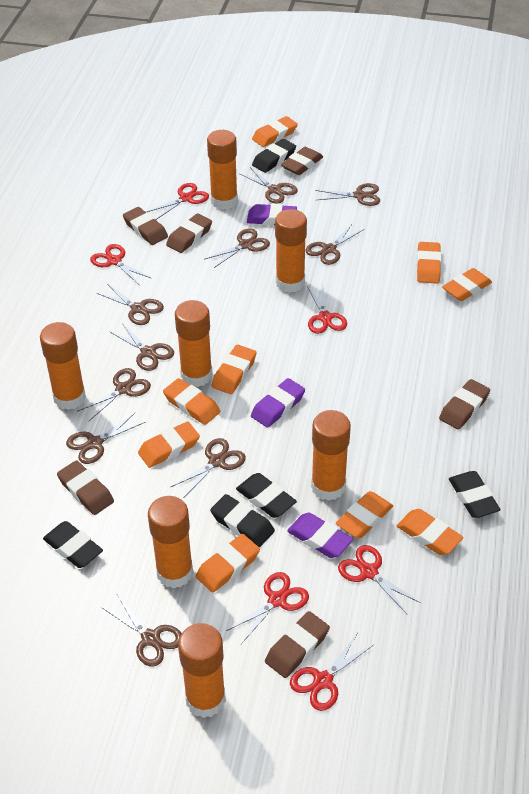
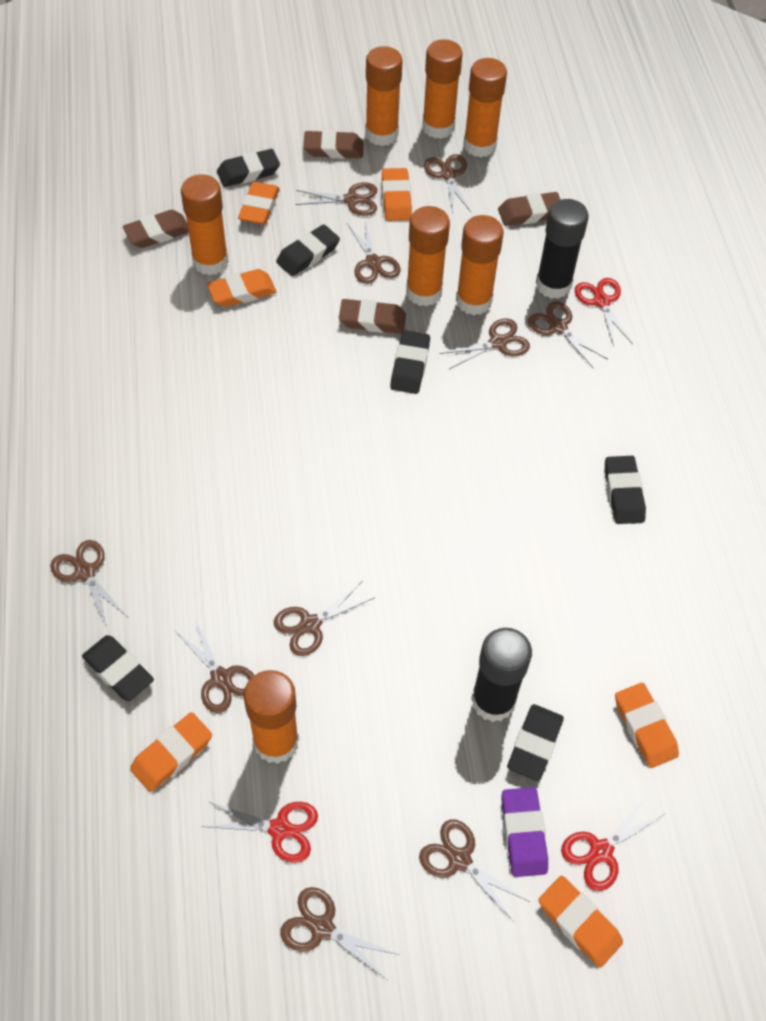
black eraser: 5 -> 6
black glue stick: 0 -> 2
brown eraser: 6 -> 4
orange eraser: 9 -> 6
purple eraser: 3 -> 1
red scissors: 6 -> 3

